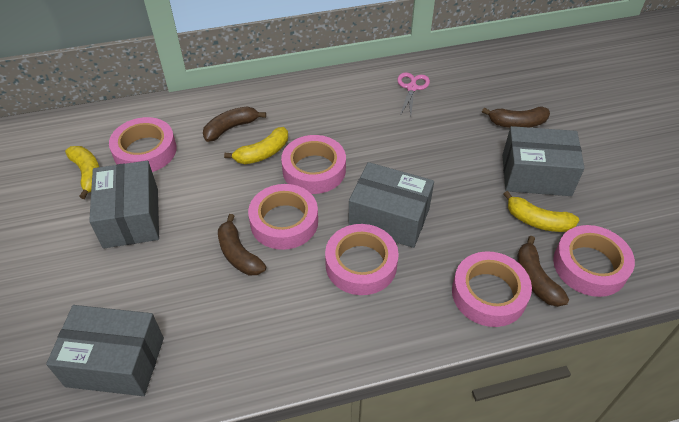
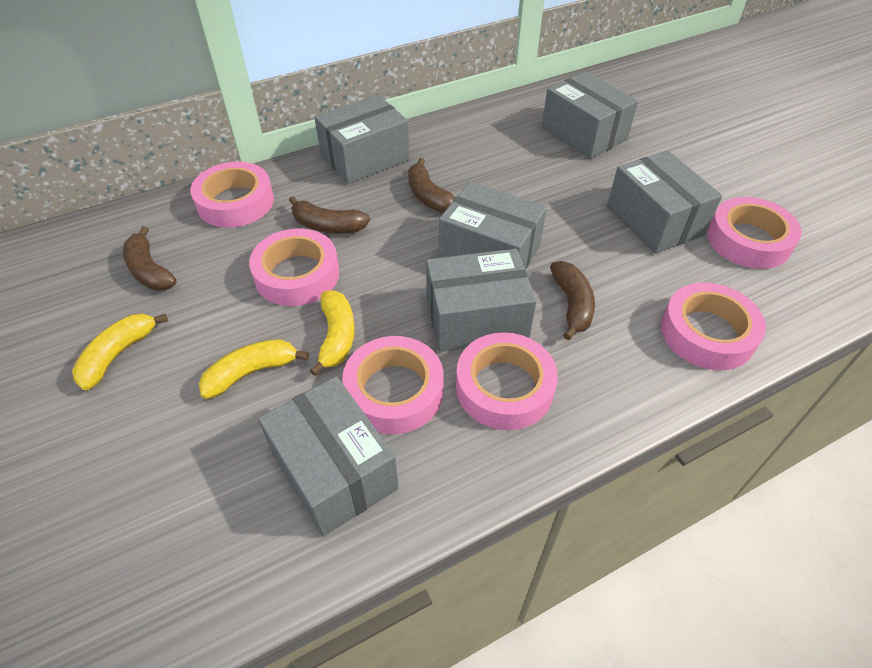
grey box: 4 -> 6
pink scissors: 1 -> 0

